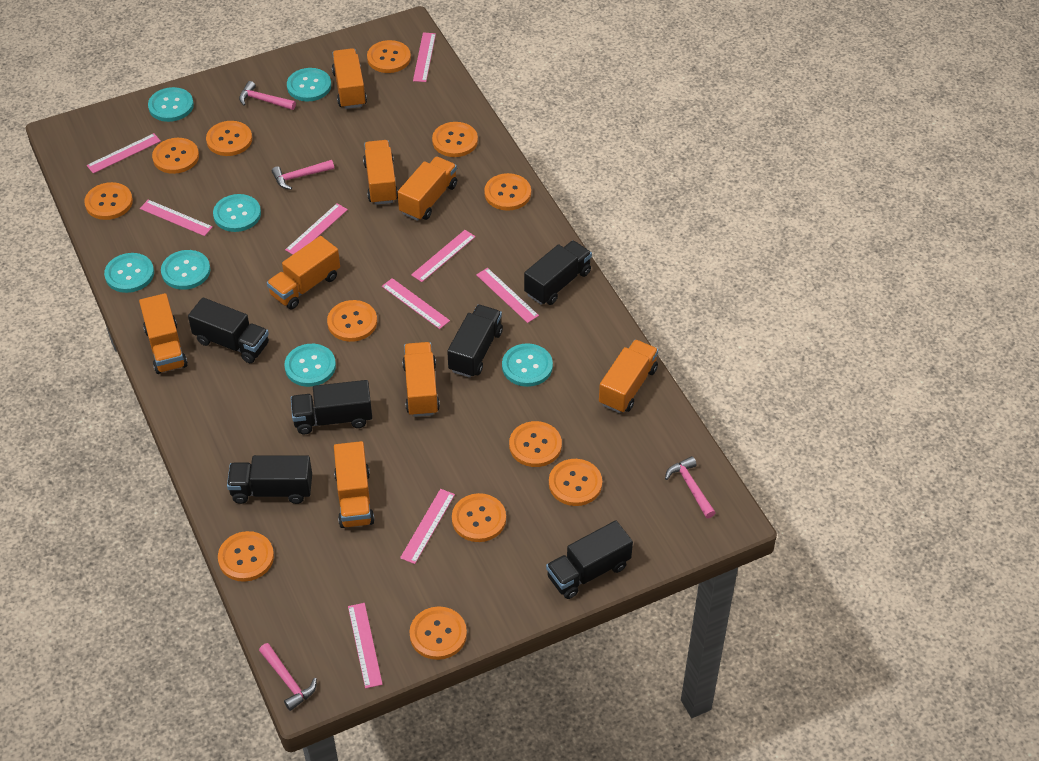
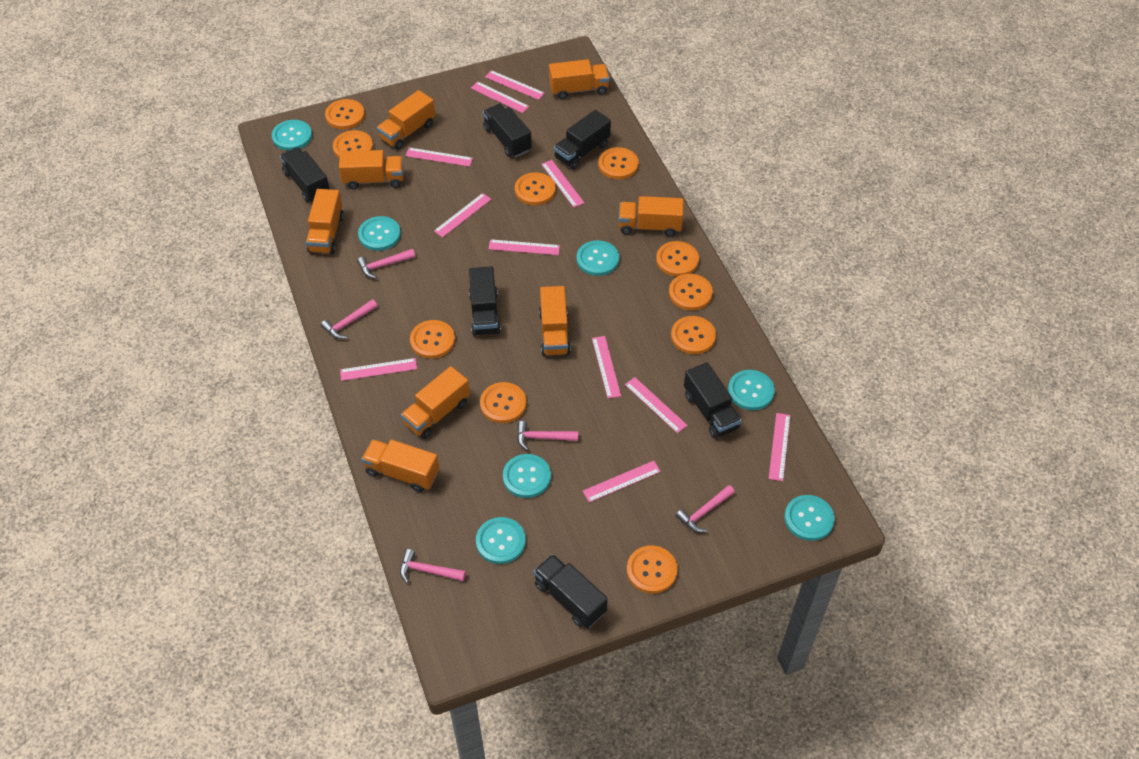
orange button: 12 -> 10
pink hammer: 4 -> 5
pink ruler: 9 -> 11

